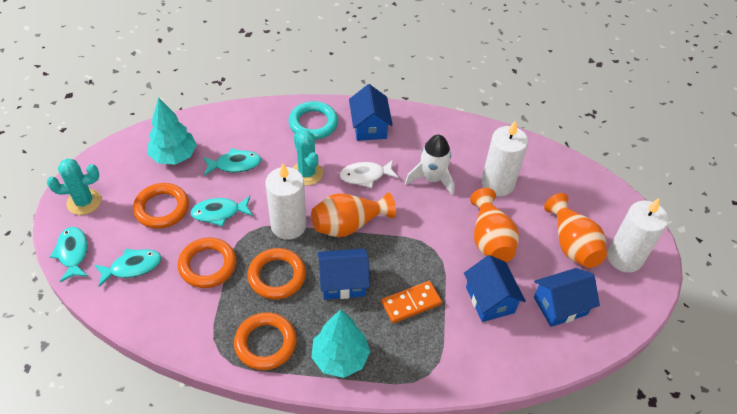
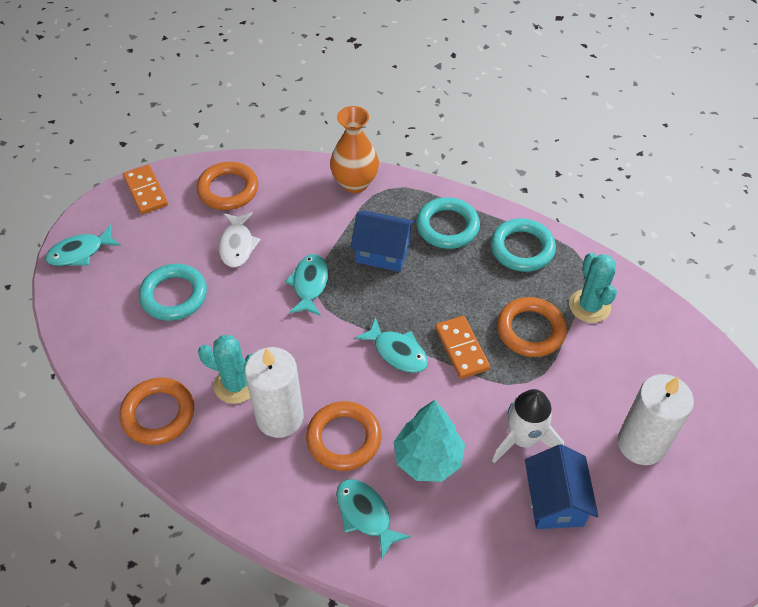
blue house: 4 -> 2
orange domino: 1 -> 2
orange vase: 3 -> 1
turquoise ring: 1 -> 3
turquoise tree: 2 -> 1
white candle: 3 -> 2

